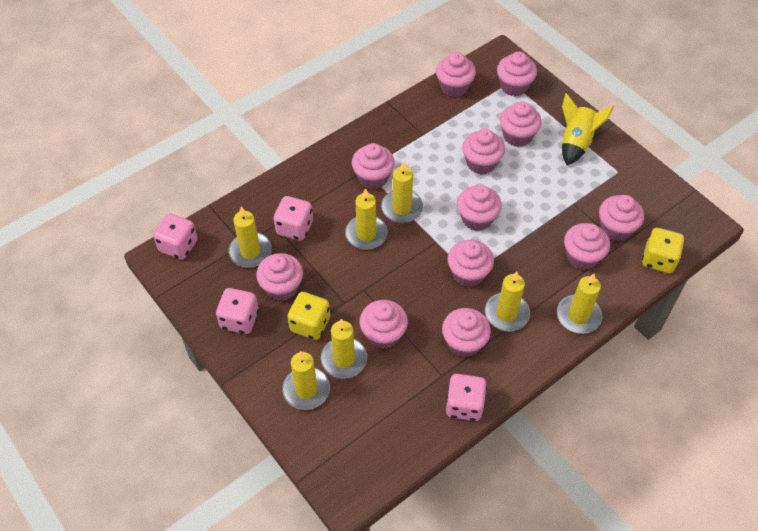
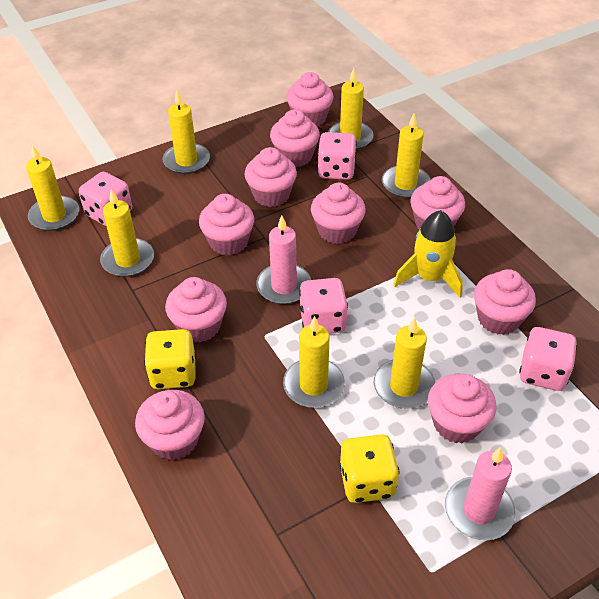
pink candle: 0 -> 2
pink cupcake: 12 -> 10

